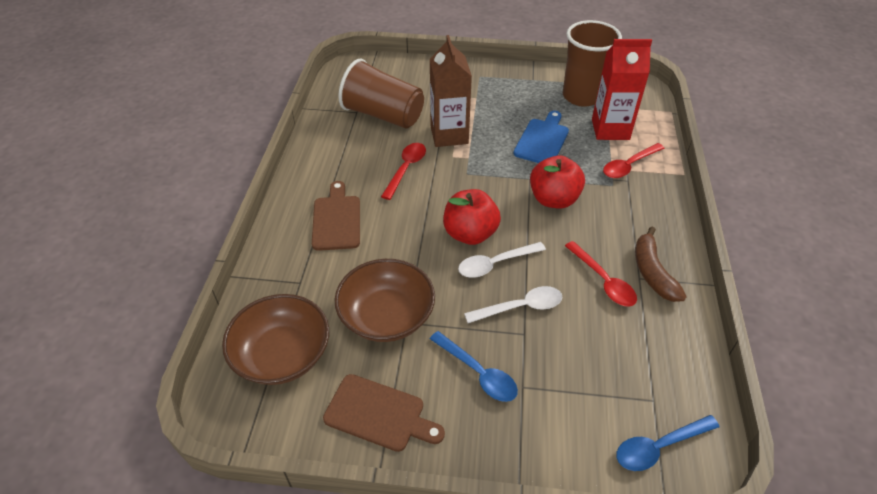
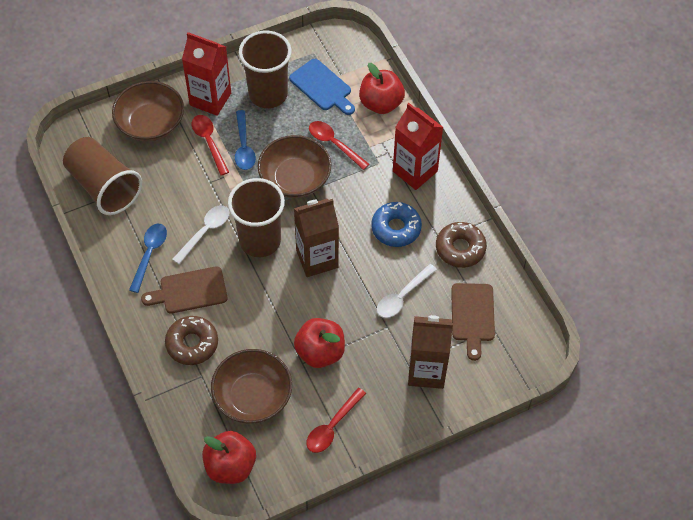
blue donut: 0 -> 1
brown banana: 1 -> 0
brown bowl: 2 -> 3
brown carton: 1 -> 2
brown cup: 2 -> 3
brown donut: 0 -> 2
red apple: 2 -> 3
red carton: 1 -> 2

